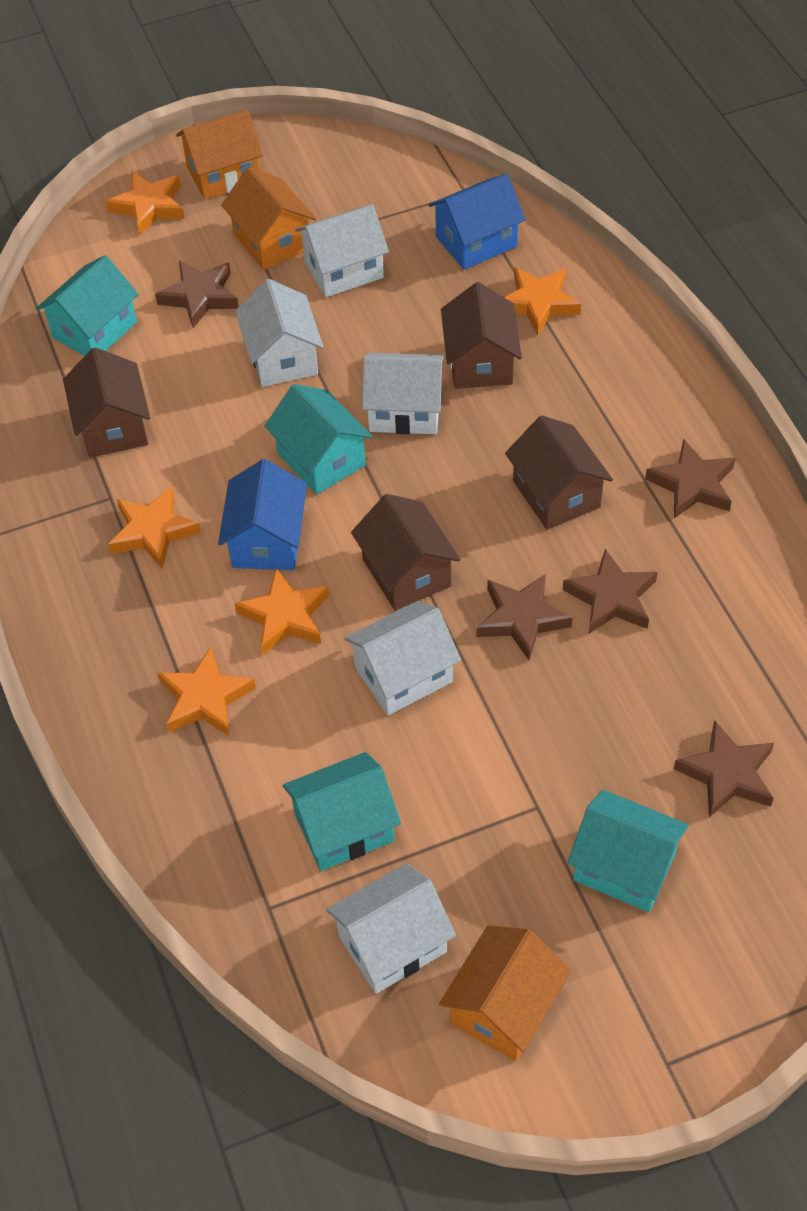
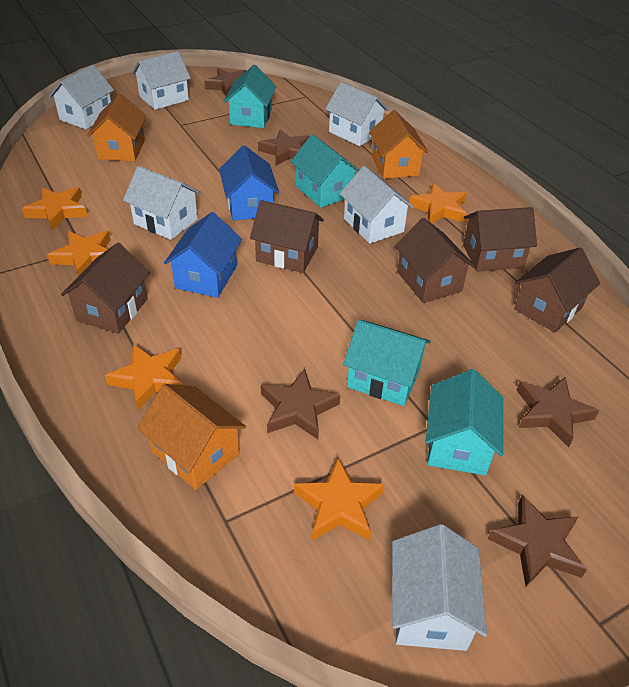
brown house: 4 -> 5
white house: 5 -> 6

